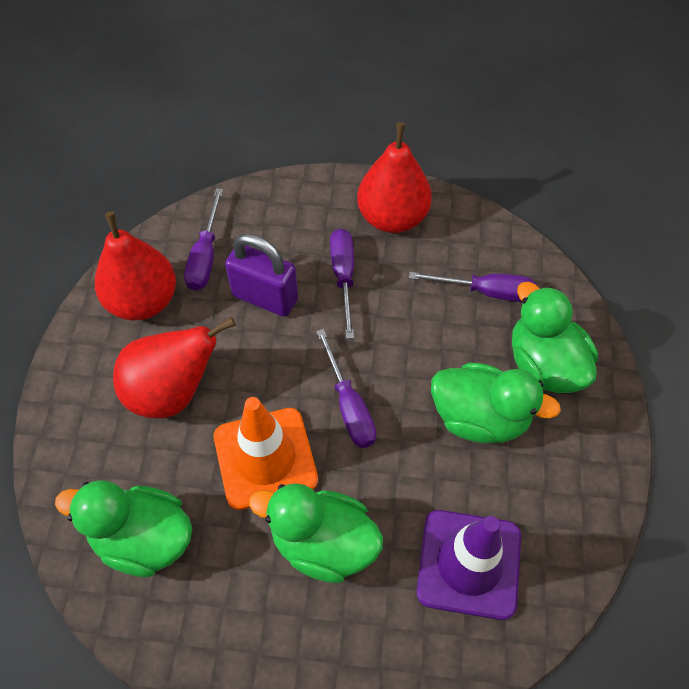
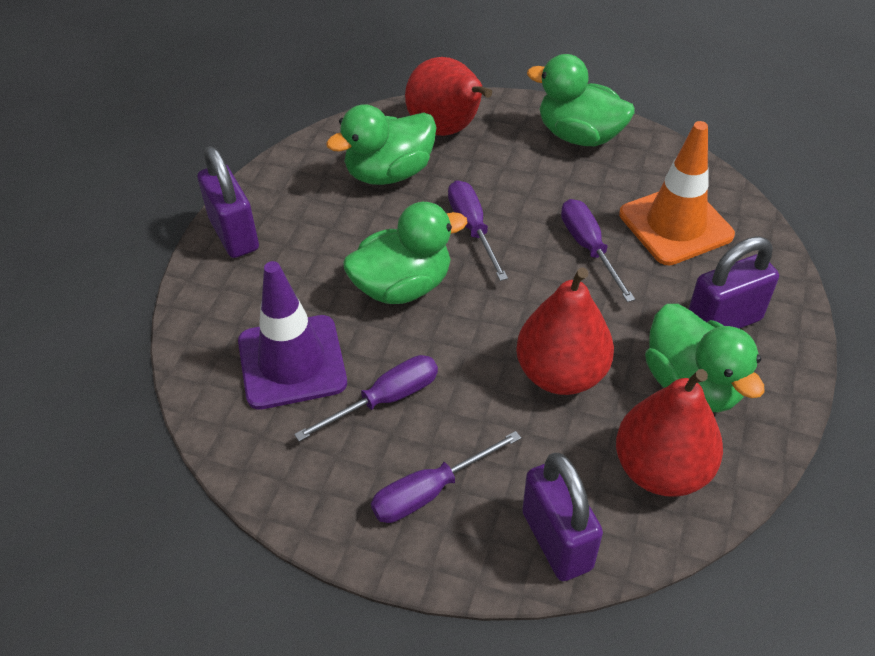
purple padlock: 1 -> 3

